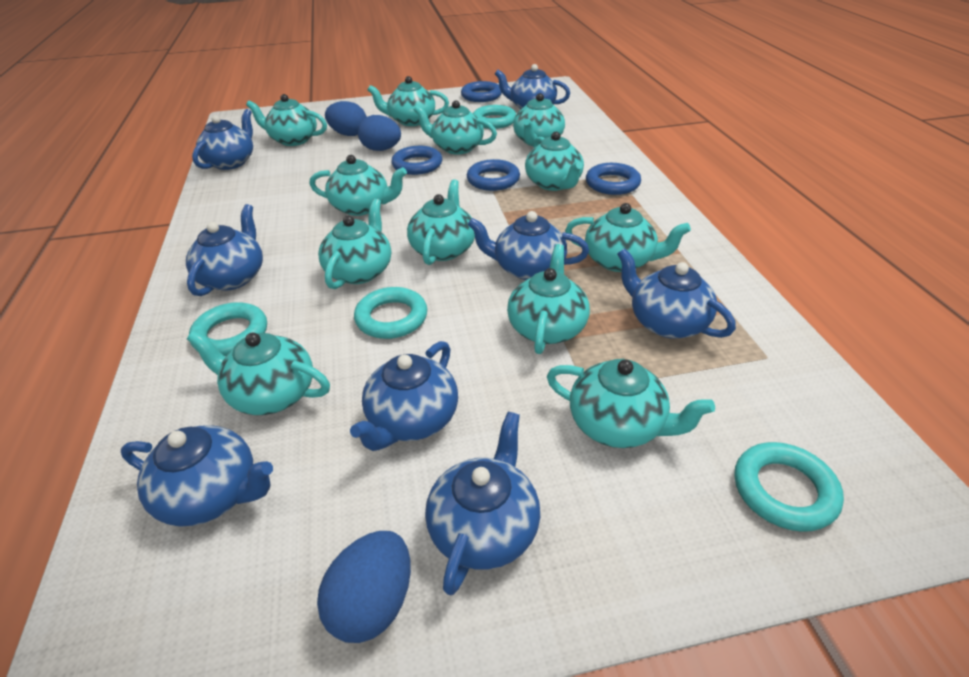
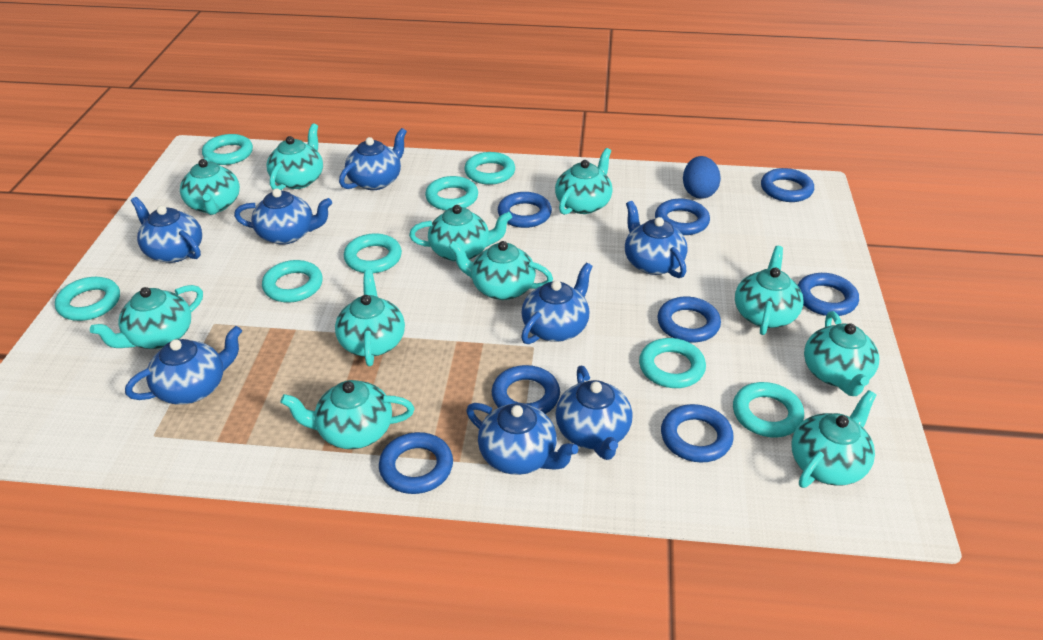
blue egg: 3 -> 1
blue ring: 4 -> 8
turquoise ring: 4 -> 8
turquoise teapot: 12 -> 11

